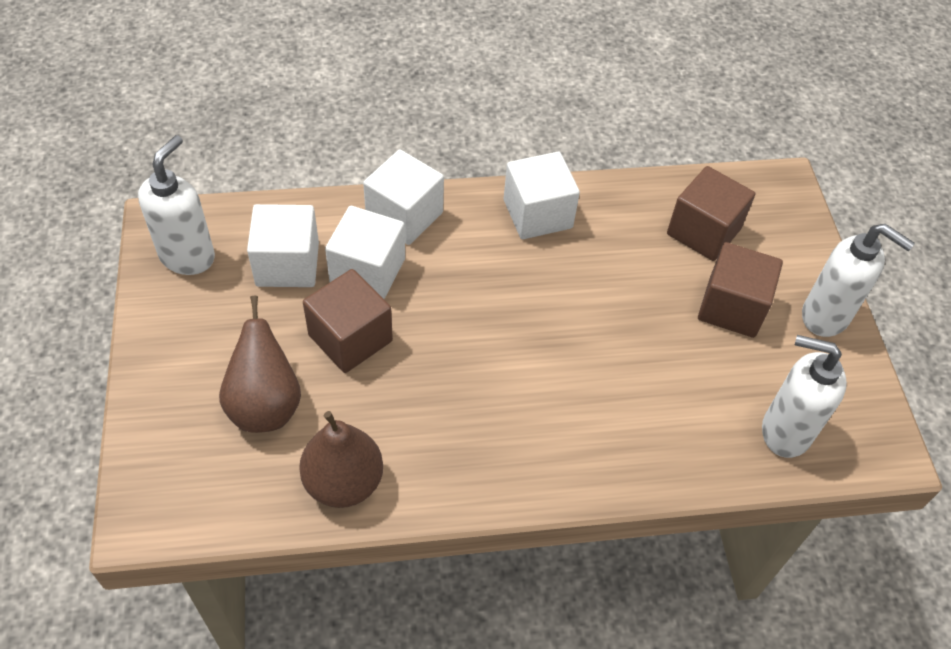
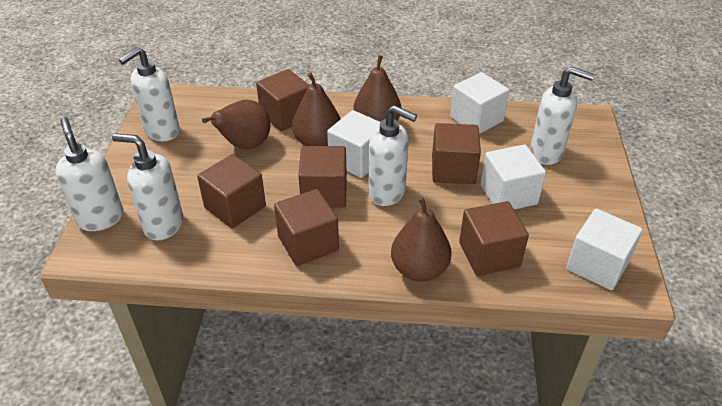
brown cube: 3 -> 6
brown pear: 2 -> 4
white soap dispenser: 3 -> 5

